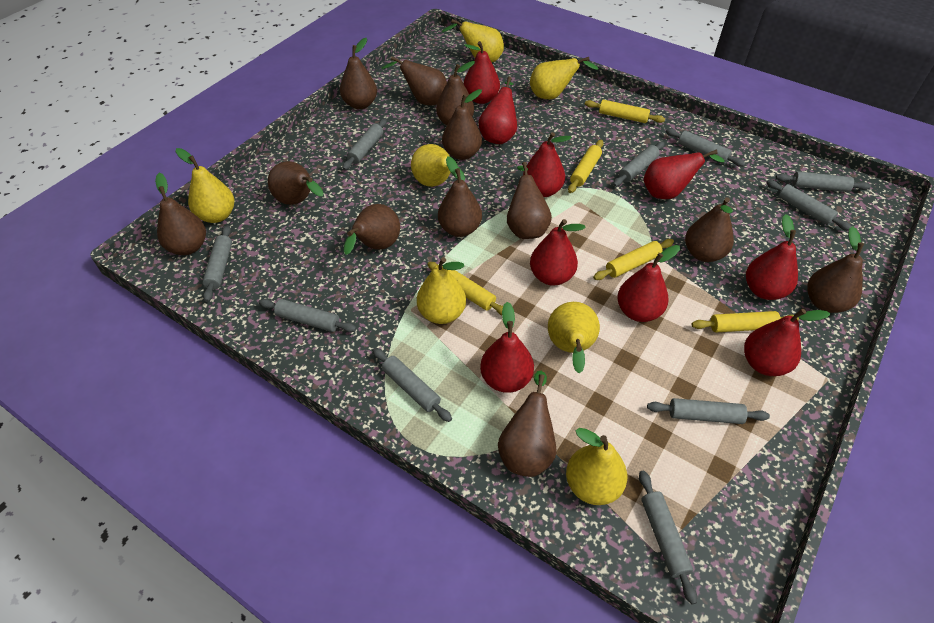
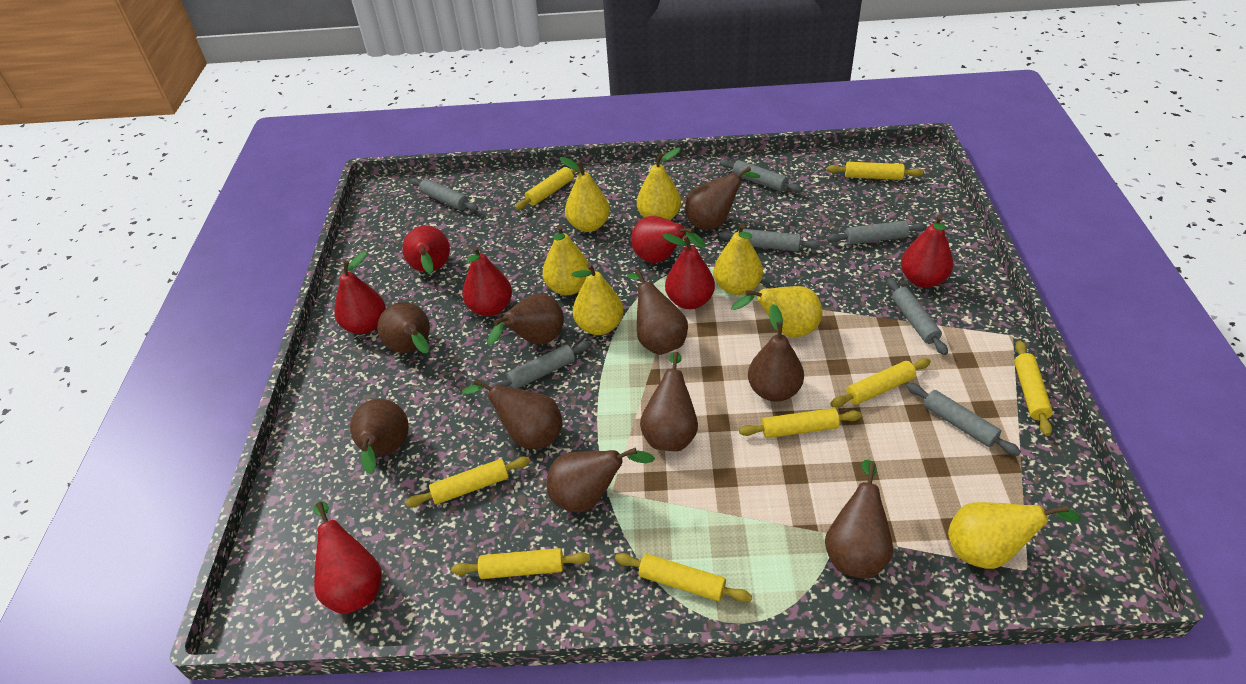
brown pear: 12 -> 10
grey rolling pin: 10 -> 7
red pear: 9 -> 7
yellow rolling pin: 5 -> 8

